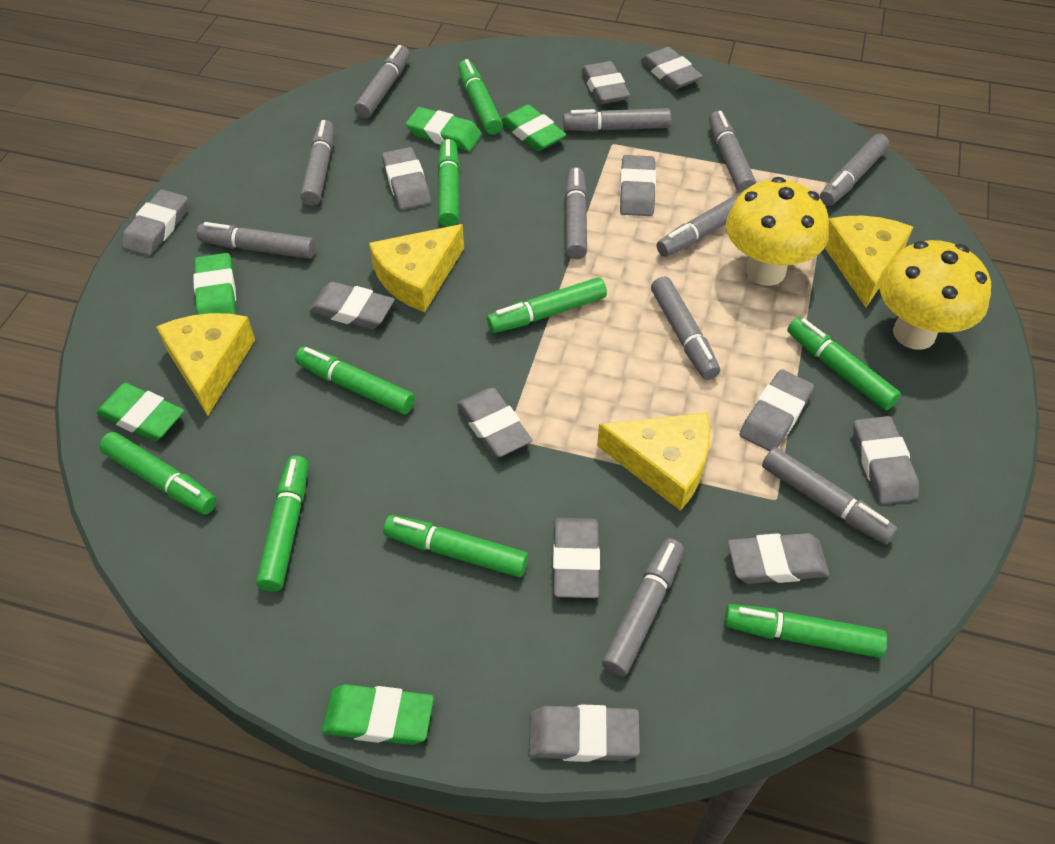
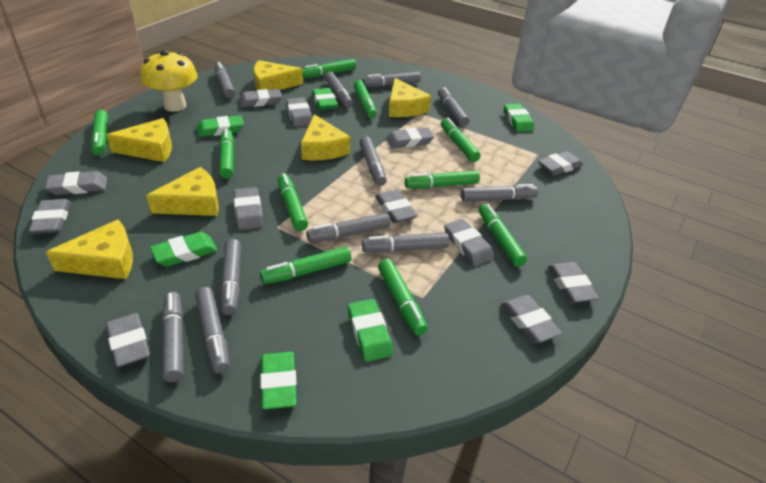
green eraser: 5 -> 6
green marker: 9 -> 10
yellow cheese: 4 -> 6
yellow mushroom: 2 -> 1

